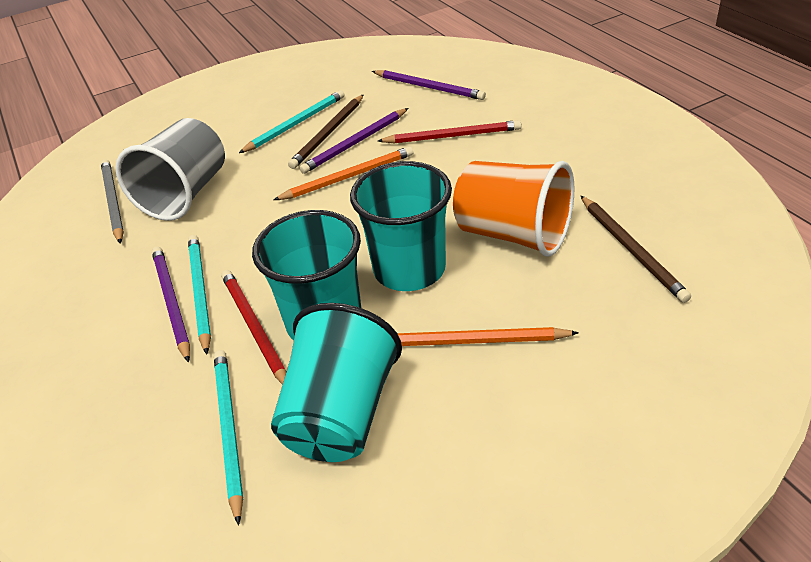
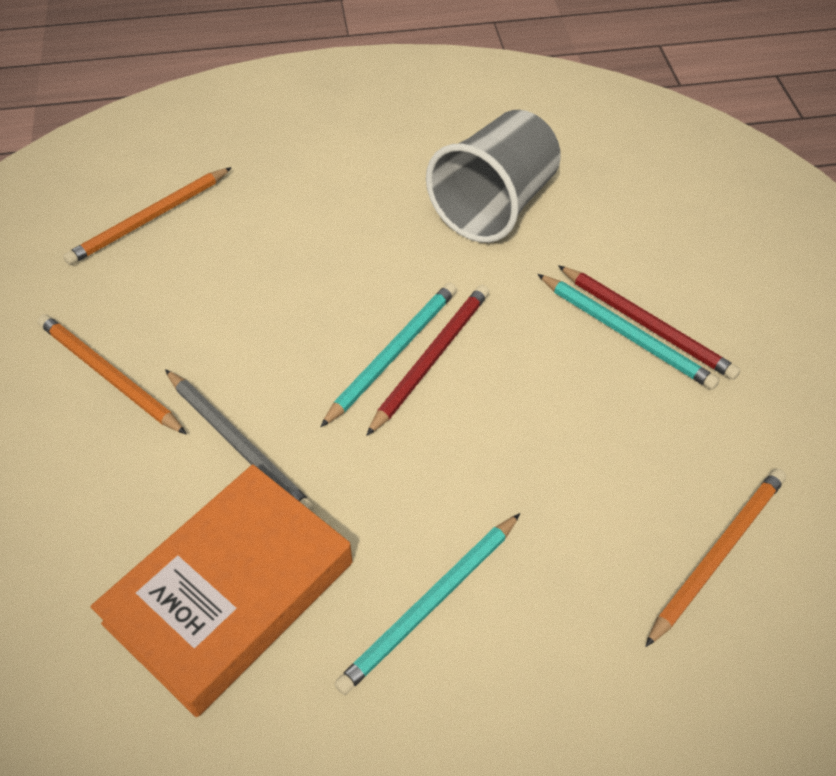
brown pencil: 2 -> 0
orange book: 0 -> 1
orange cup: 1 -> 0
orange pencil: 2 -> 3
purple pencil: 3 -> 0
turquoise cup: 3 -> 0

